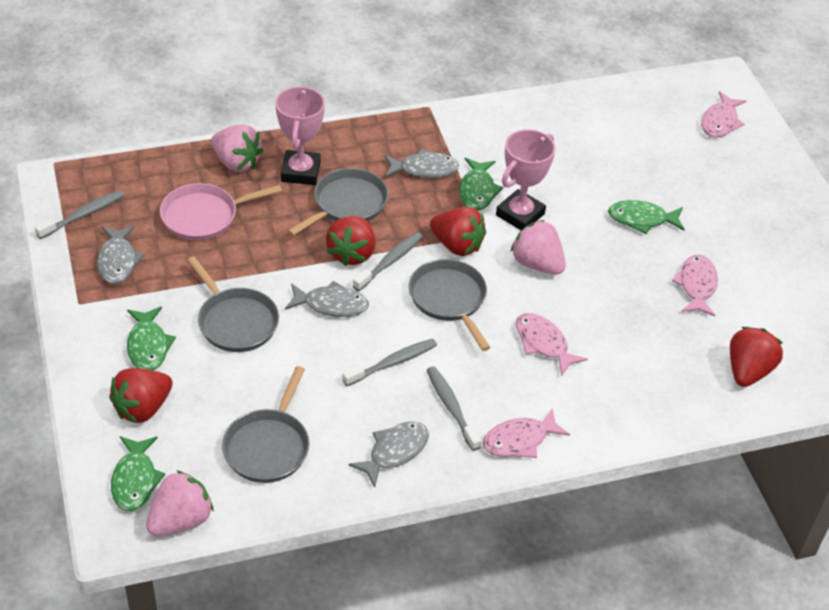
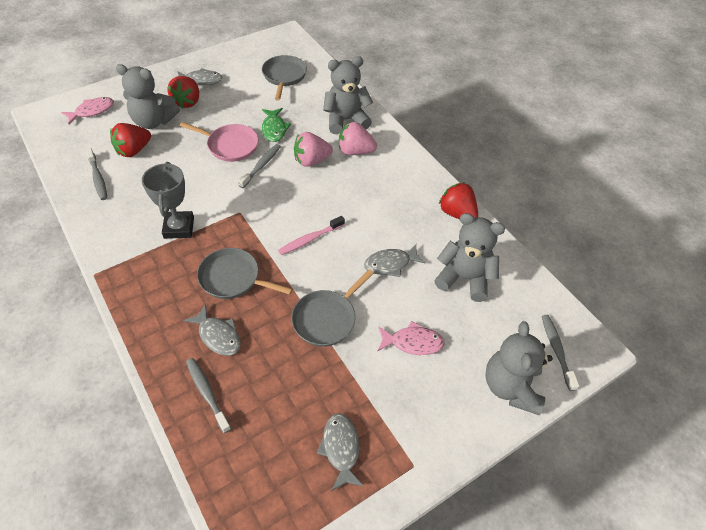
green fish: 4 -> 1
grey pan: 4 -> 3
grey teddy bear: 0 -> 4
grey trophy: 0 -> 1
pink fish: 4 -> 2
pink strawberry: 3 -> 2
pink toothbrush: 0 -> 1
pink trophy: 2 -> 0
red strawberry: 4 -> 3

